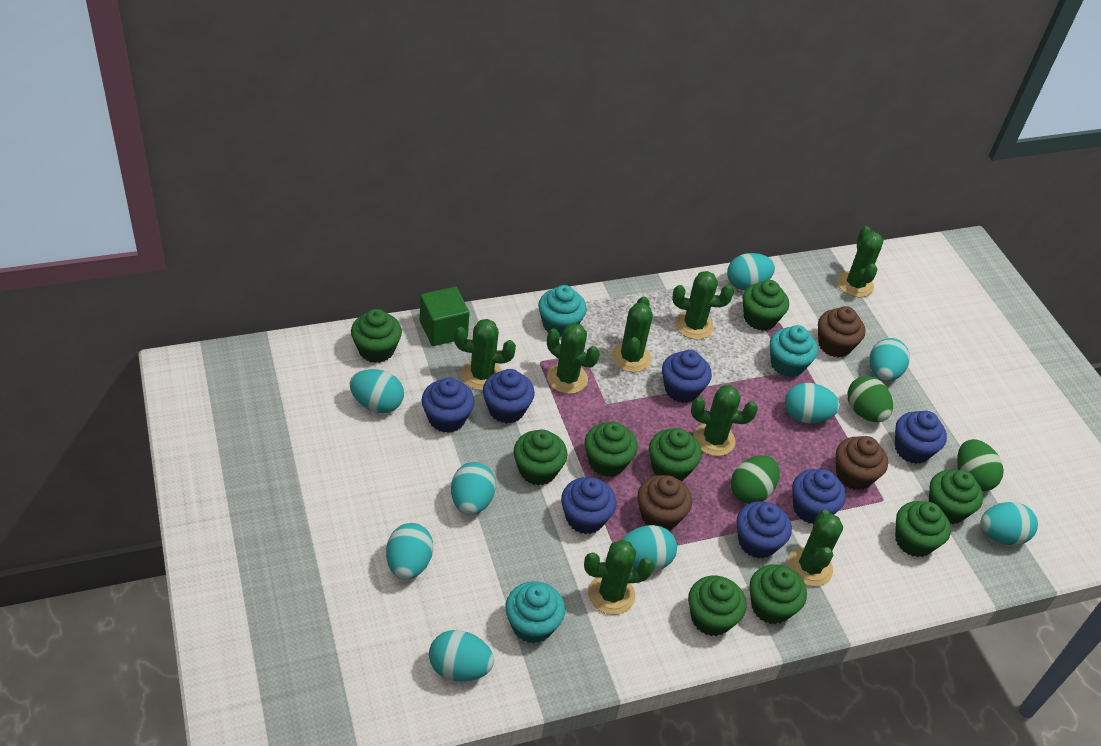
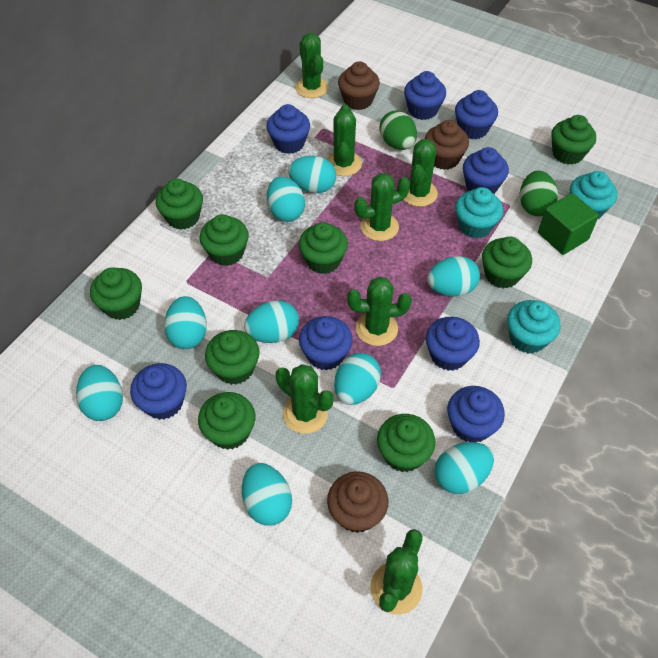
blue cupcake: 7 -> 8
green cactus: 8 -> 7
green egg: 3 -> 2

